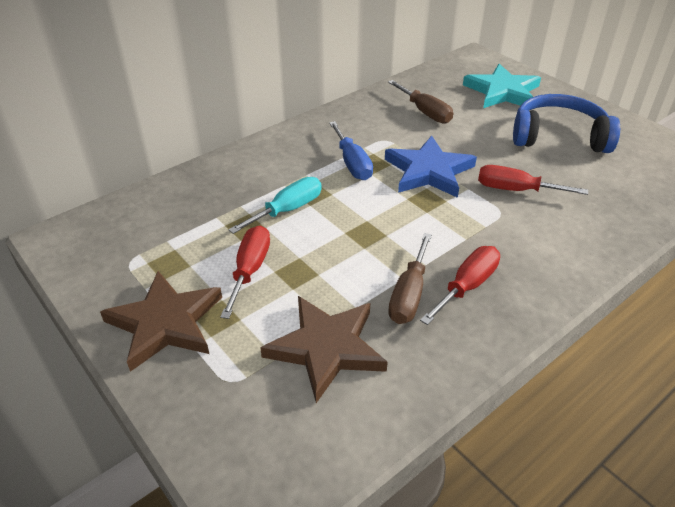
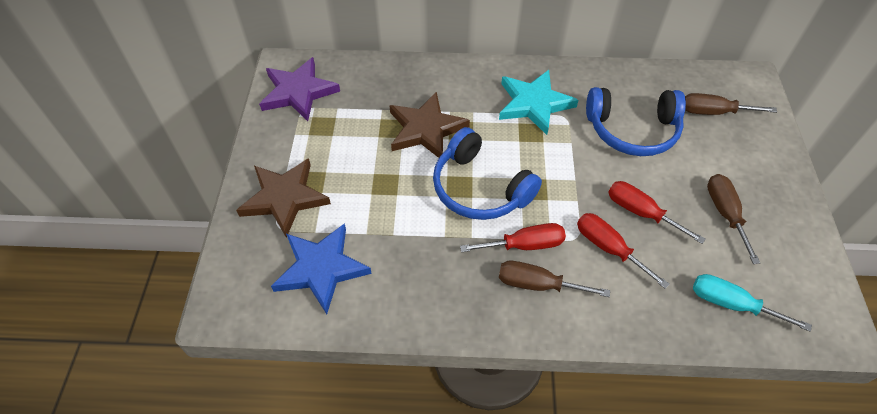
blue headphones: 1 -> 2
blue screwdriver: 1 -> 0
brown screwdriver: 2 -> 3
purple star: 0 -> 1

